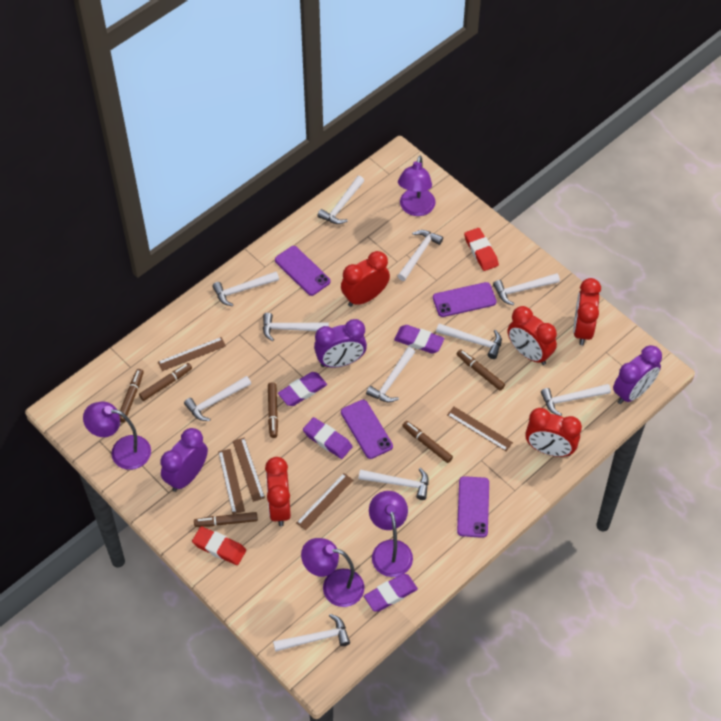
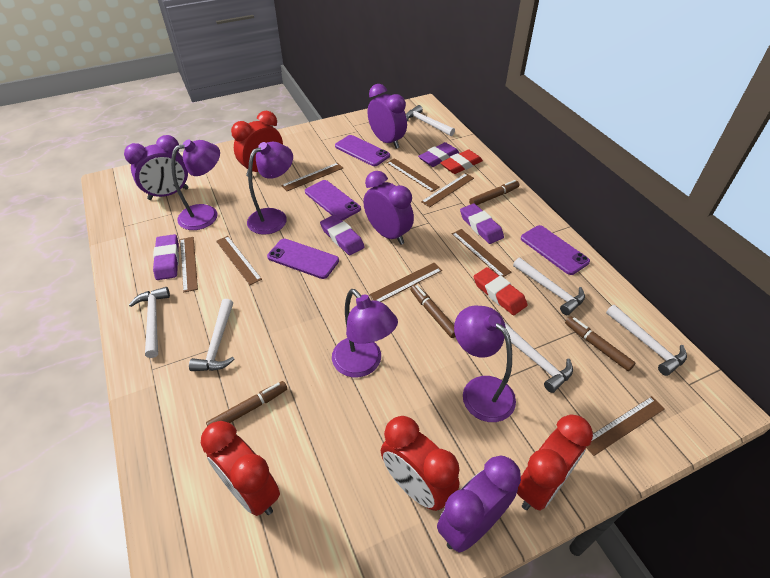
brown marker: 6 -> 4
brown ruler: 5 -> 8
purple clock: 3 -> 4
red clock: 5 -> 4
white hammer: 11 -> 6

